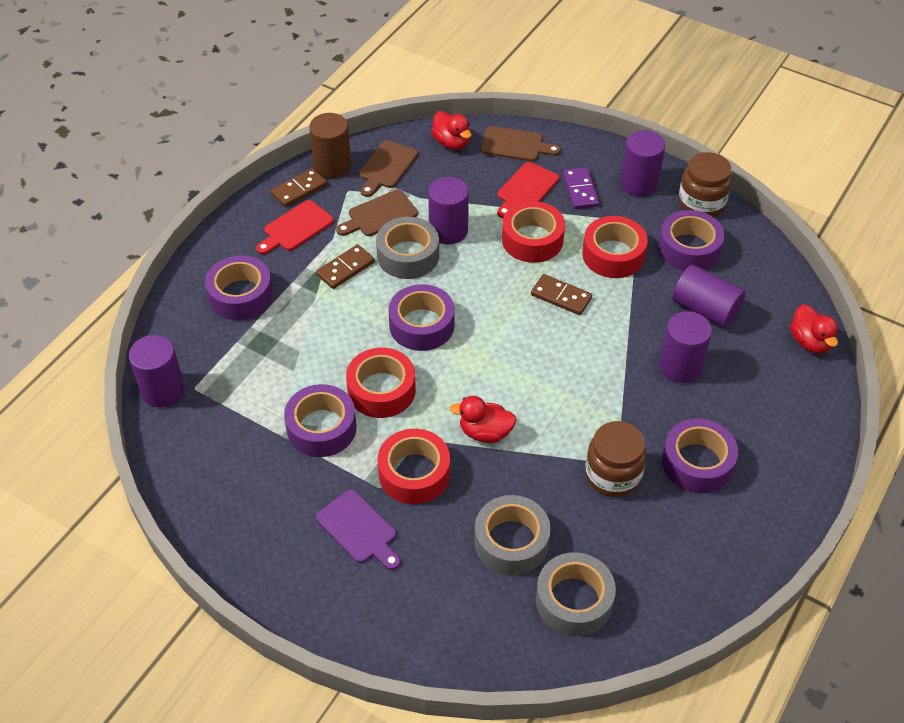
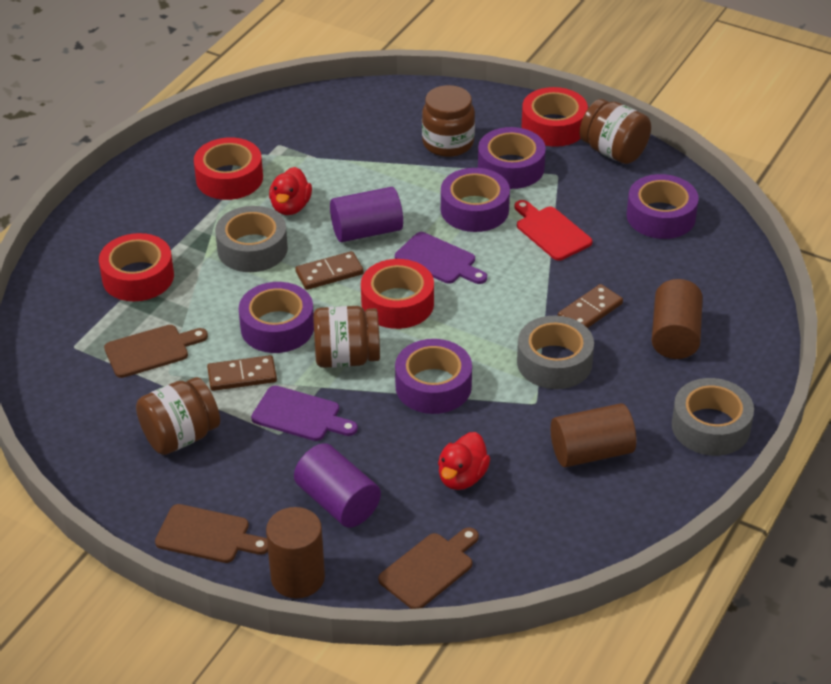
brown cylinder: 1 -> 3
brown jar: 2 -> 4
purple cutting board: 1 -> 2
purple cylinder: 5 -> 2
purple domino: 1 -> 0
red cutting board: 2 -> 1
red duck: 3 -> 2

